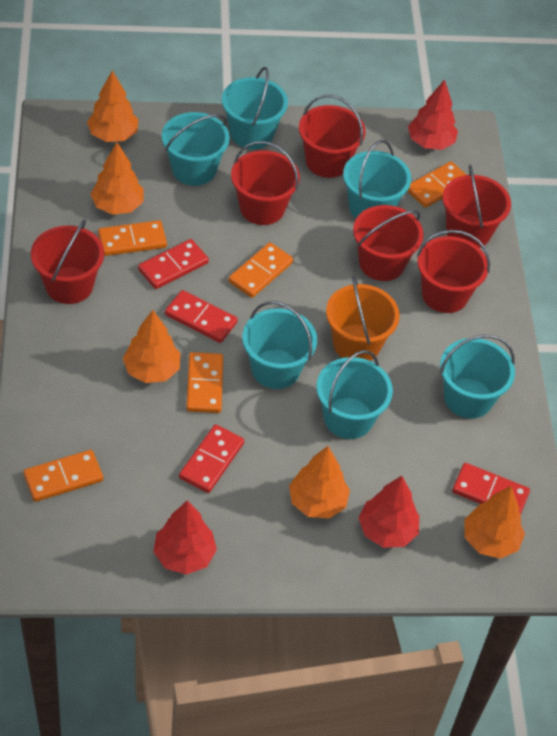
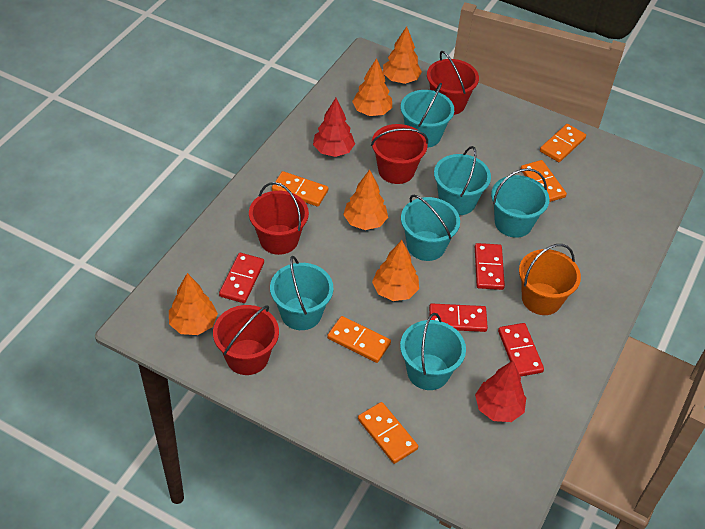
red bucket: 6 -> 4
red tree: 3 -> 2

